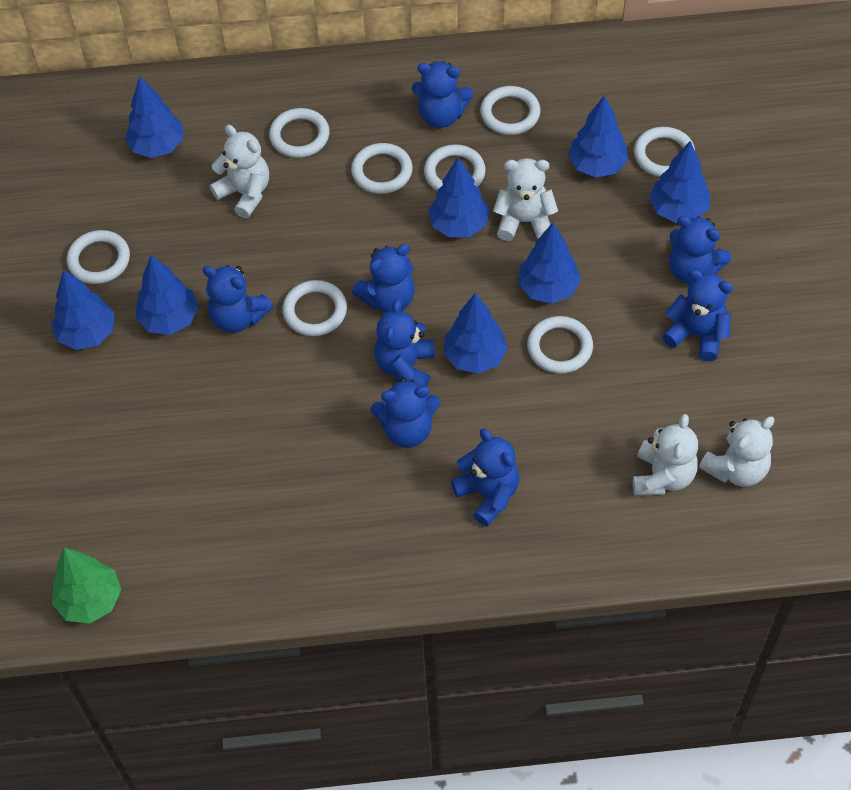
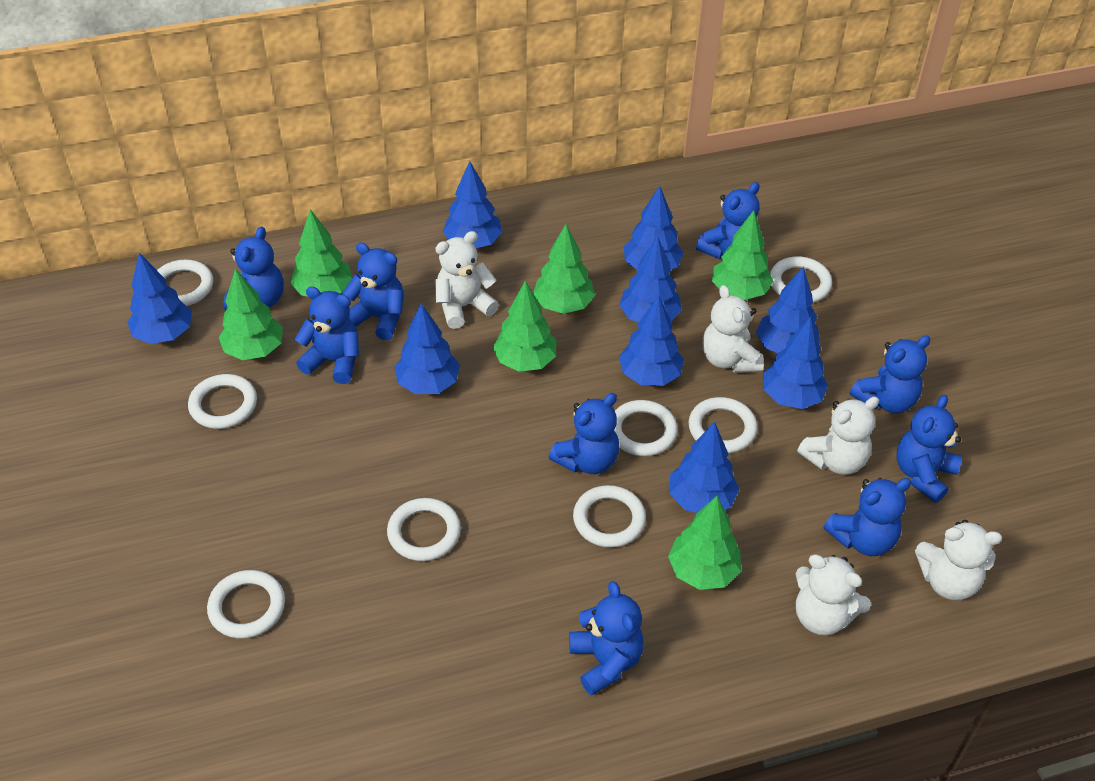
blue teddy bear: 8 -> 9
blue tree: 8 -> 9
green tree: 1 -> 6
white teddy bear: 4 -> 5

